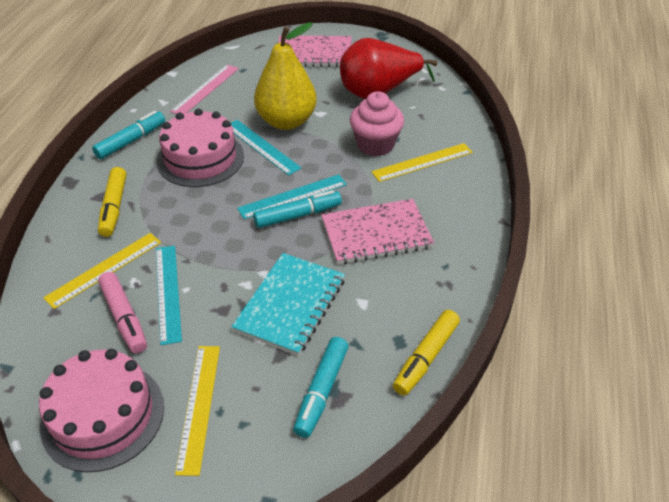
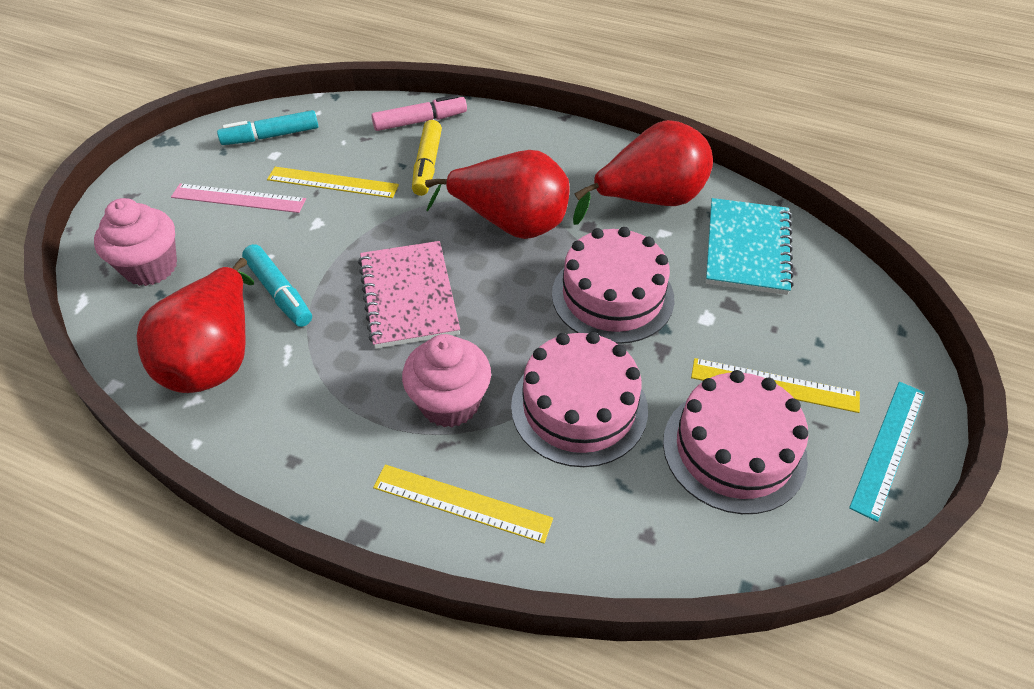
pink cake: 2 -> 3
pink cupcake: 1 -> 2
pink notebook: 2 -> 1
red pear: 1 -> 3
turquoise marker: 3 -> 2
turquoise ruler: 3 -> 1
yellow marker: 2 -> 1
yellow pear: 1 -> 0

